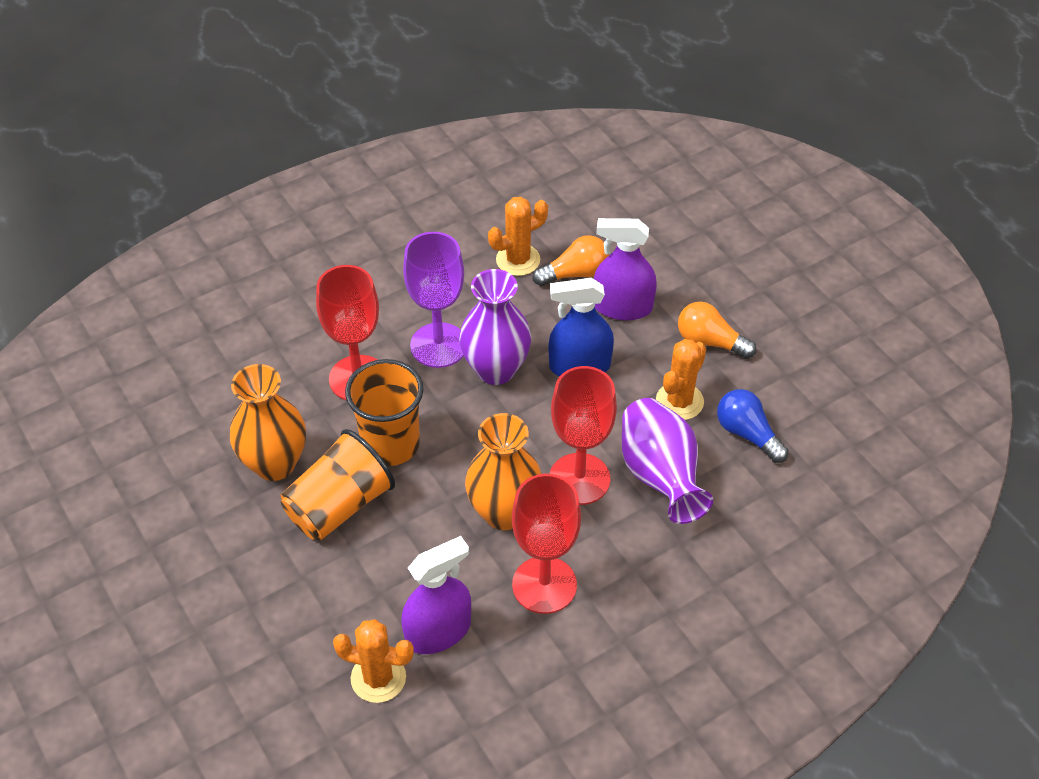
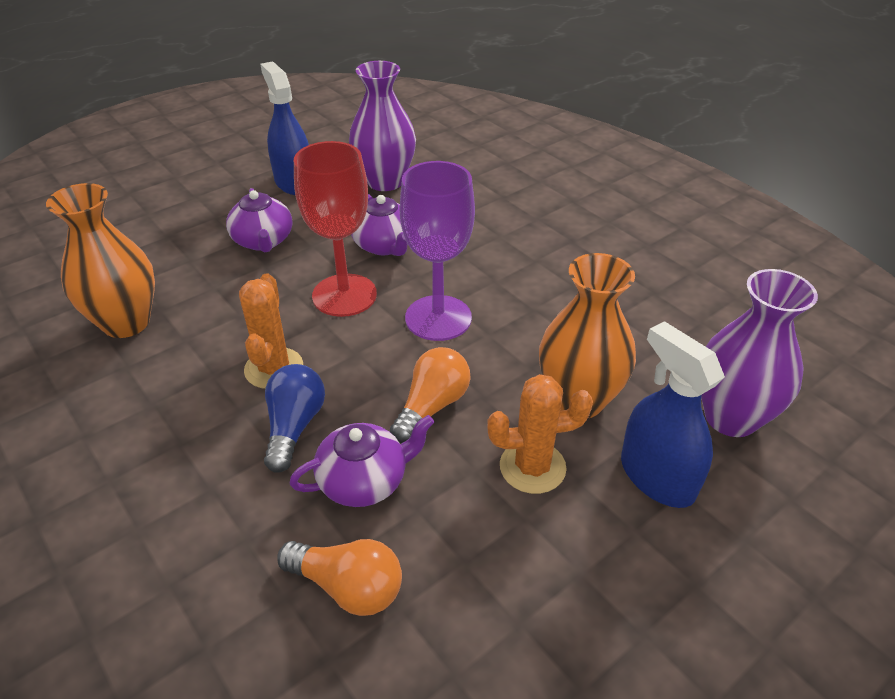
blue spray bottle: 1 -> 2
orange cactus: 3 -> 2
orange cup: 2 -> 0
purple spray bottle: 2 -> 0
purple teapot: 0 -> 3
red goblet: 3 -> 1

